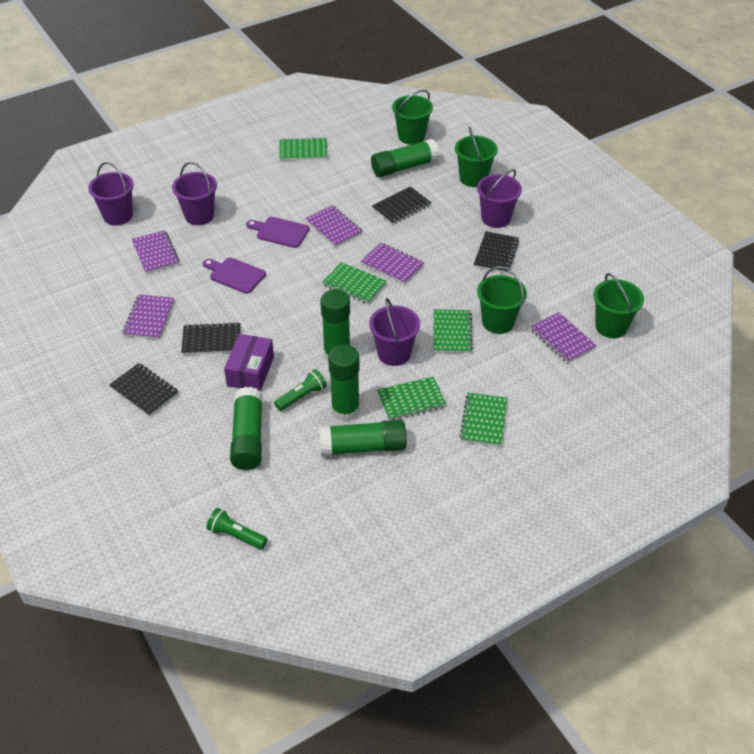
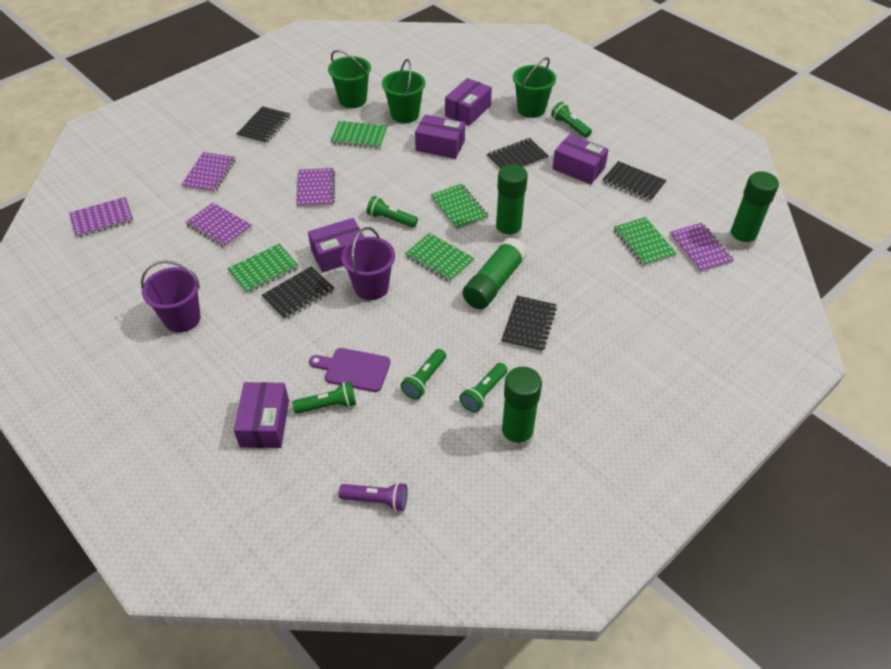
black notebook: 4 -> 5
green bucket: 4 -> 3
green flashlight: 2 -> 5
green glue stick: 5 -> 4
purple box: 1 -> 5
purple bucket: 4 -> 2
purple cutting board: 2 -> 1
purple flashlight: 0 -> 1

